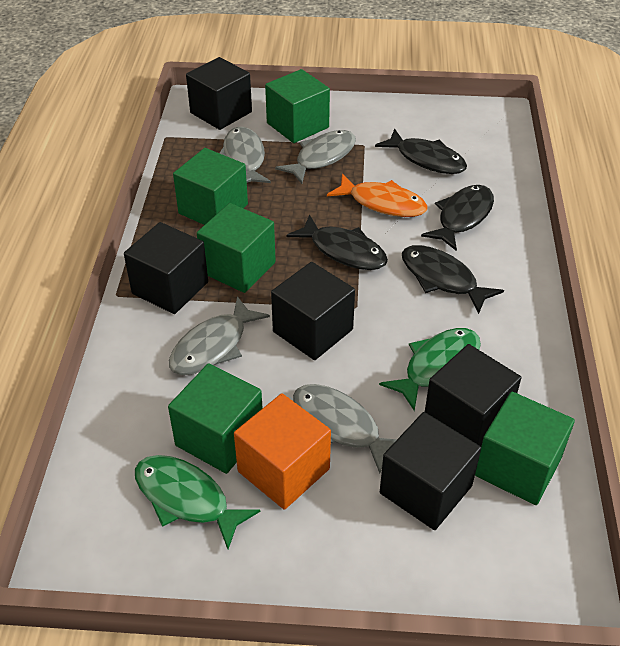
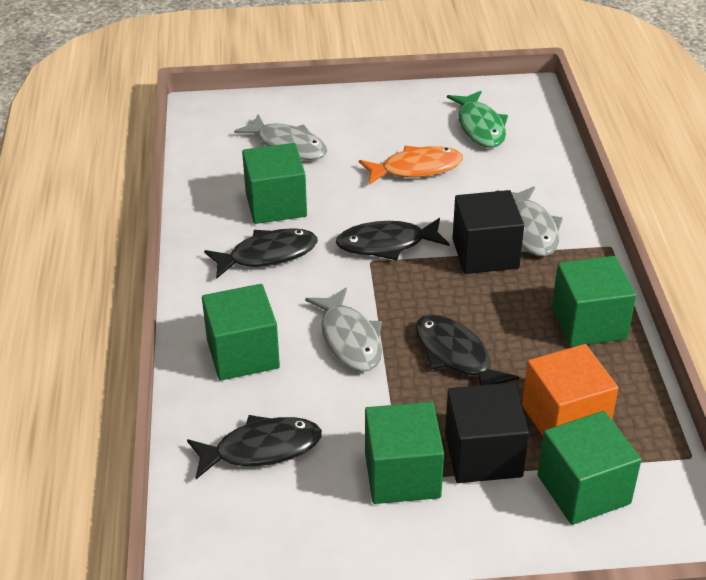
black cube: 5 -> 2
green fish: 2 -> 1
grey fish: 4 -> 3

